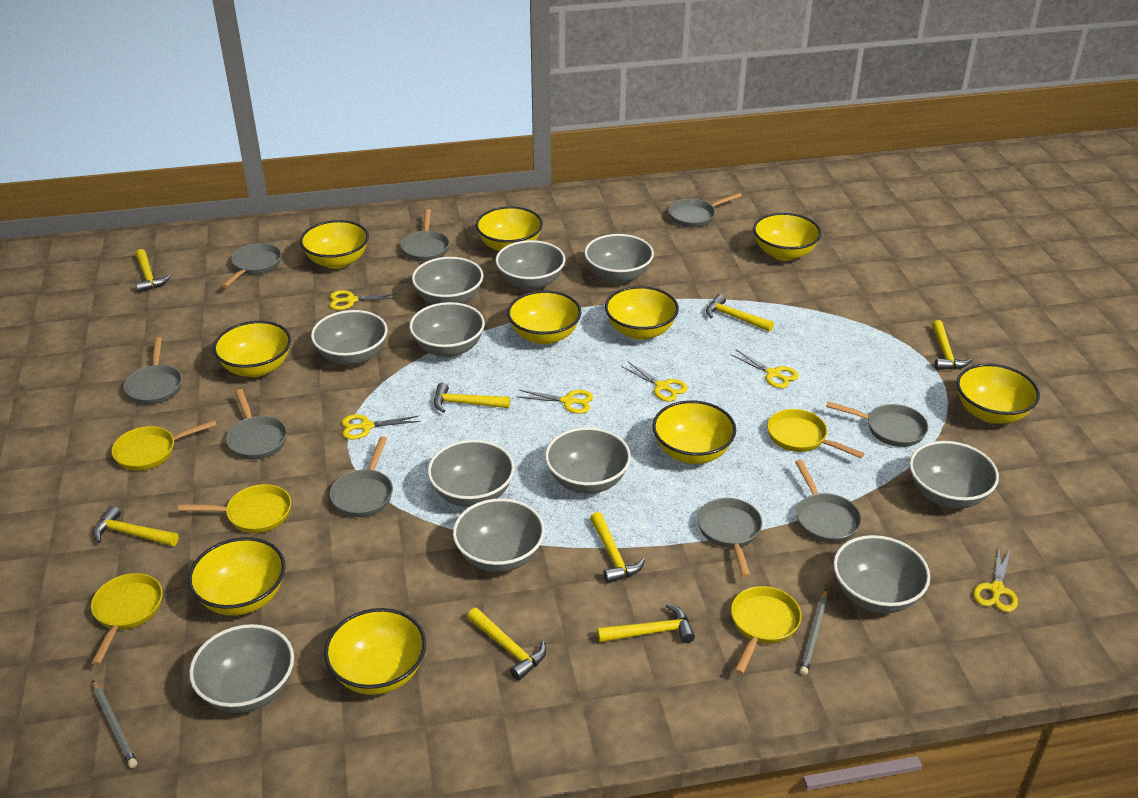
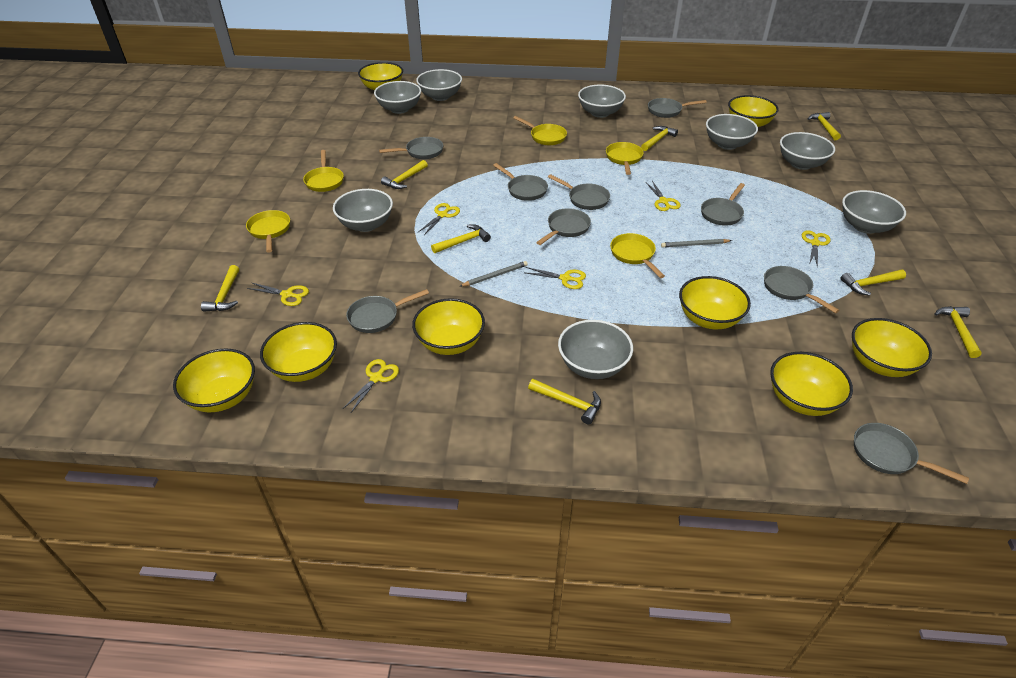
grey bowl: 11 -> 8
yellow bowl: 10 -> 8

